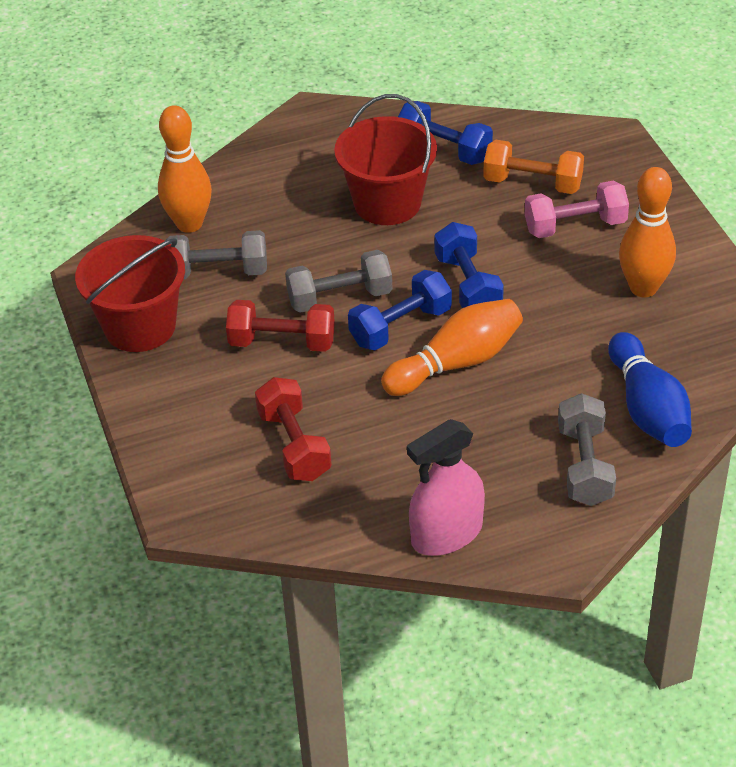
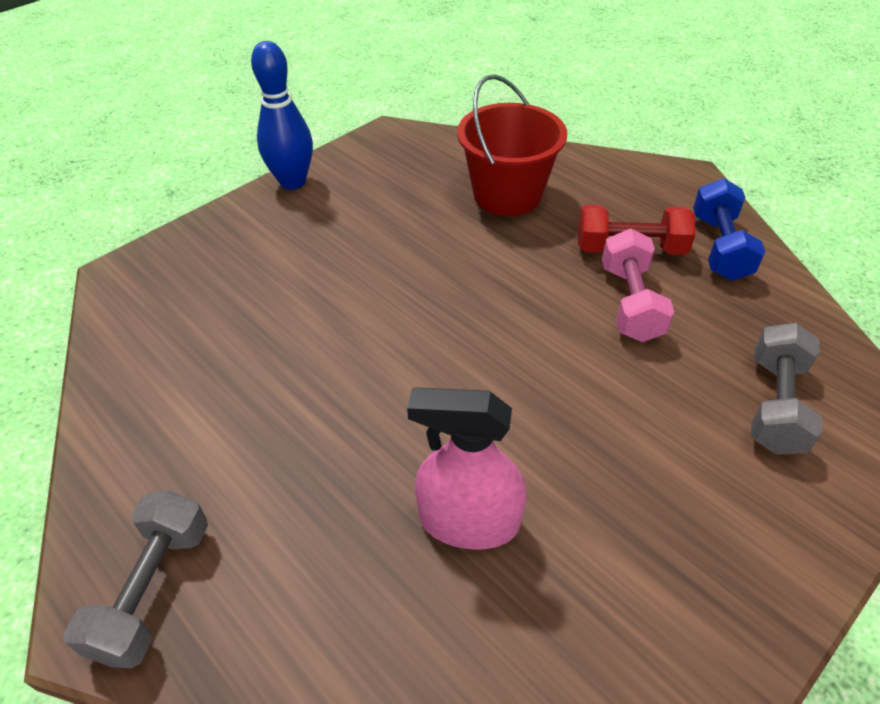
blue dumbbell: 3 -> 1
grey dumbbell: 3 -> 2
orange bowling pin: 3 -> 0
orange dumbbell: 1 -> 0
red bucket: 2 -> 1
red dumbbell: 2 -> 1

